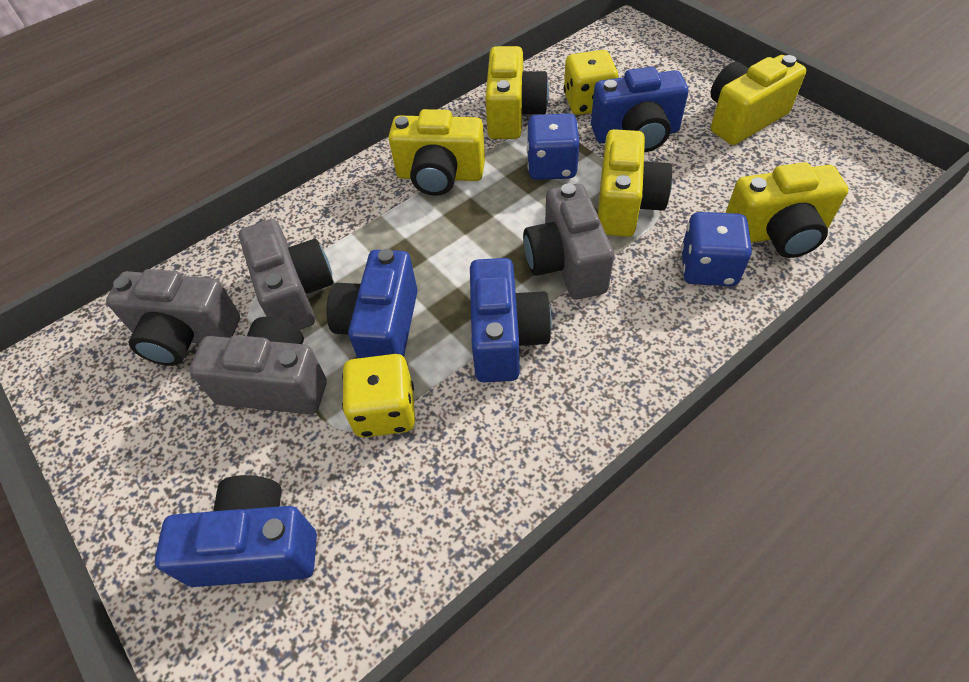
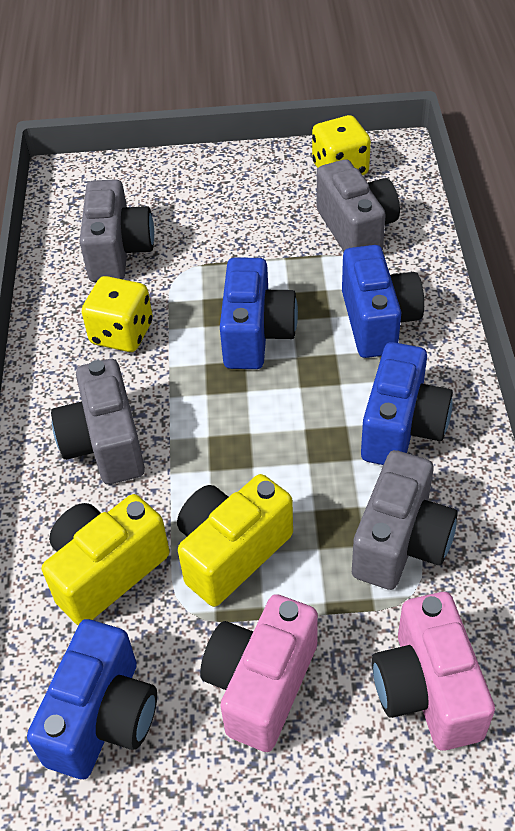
blue dice: 2 -> 0
pink camera: 0 -> 2
yellow camera: 5 -> 2

